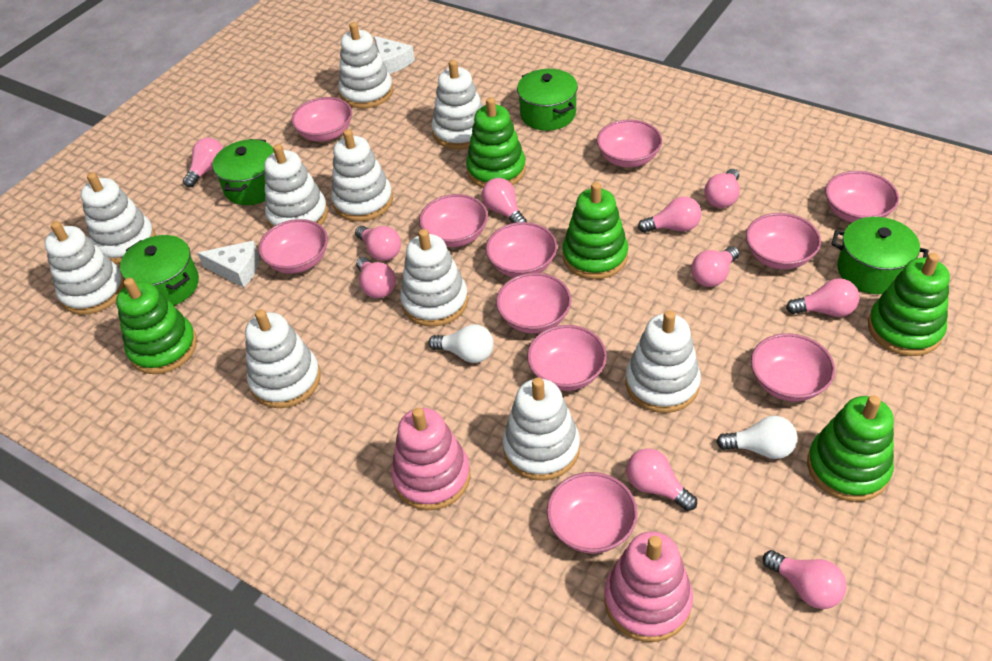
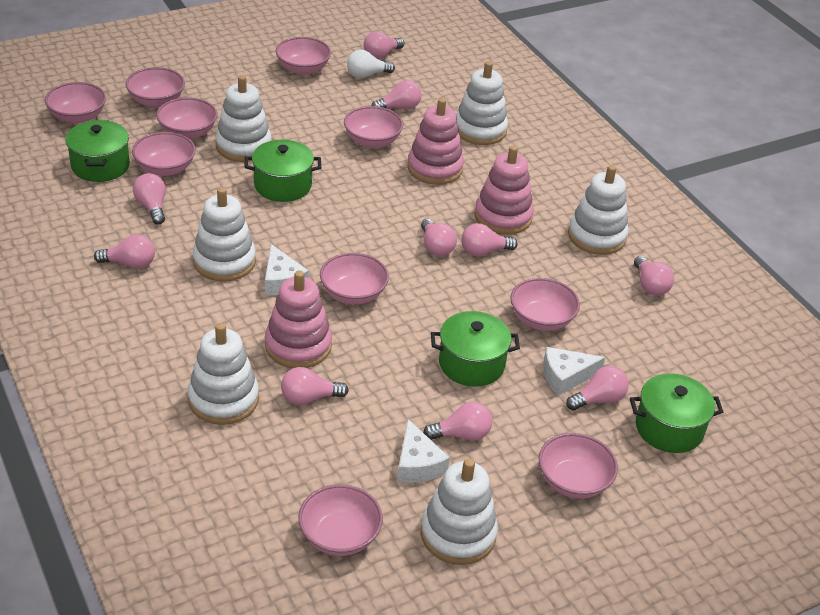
green stacking toy: 5 -> 0
pink bowl: 11 -> 10
pink stacking toy: 2 -> 3
white cheese: 2 -> 3
white light bulb: 2 -> 1
white stacking toy: 10 -> 6

